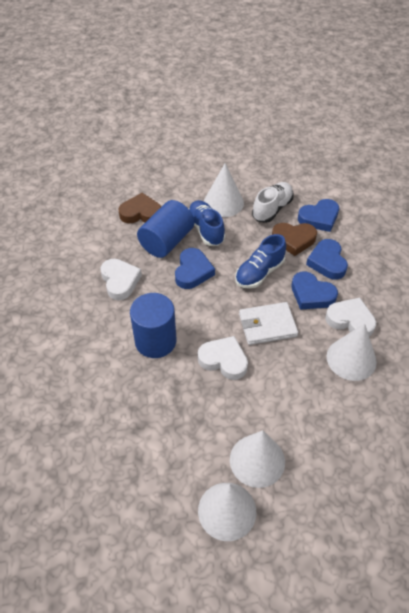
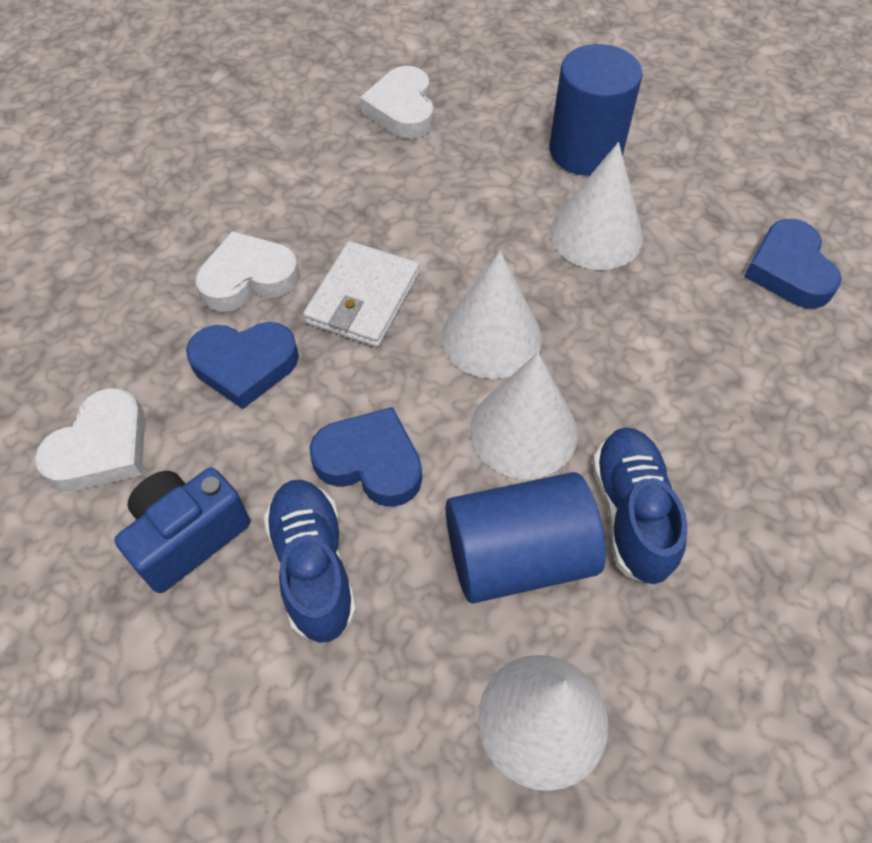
blue camera: 0 -> 1
blue heart: 4 -> 3
brown heart: 2 -> 0
white shoe: 1 -> 0

